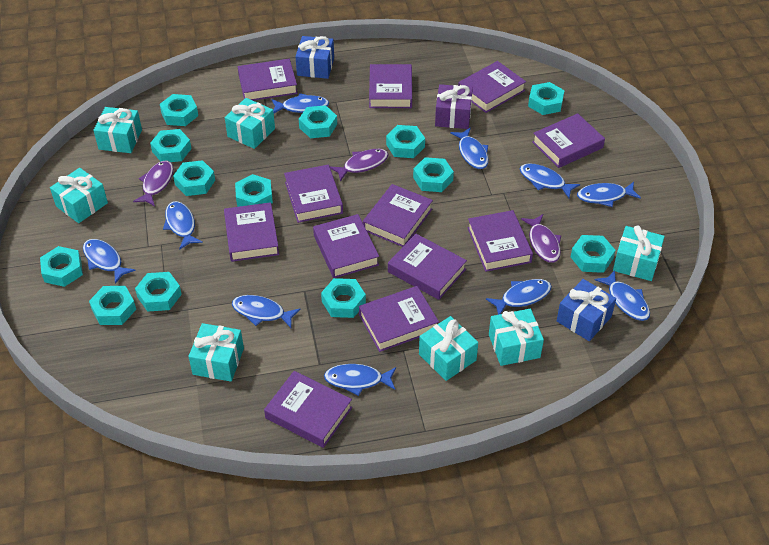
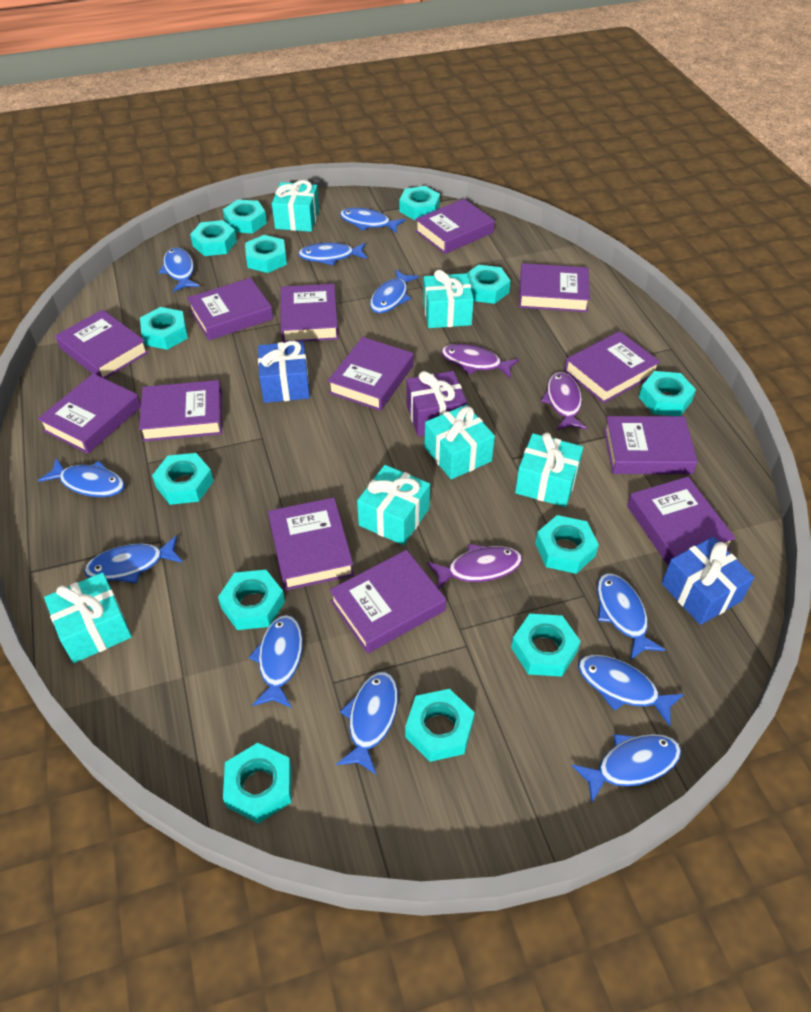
blue fish: 10 -> 11
purple book: 12 -> 13
turquoise gift: 7 -> 6

